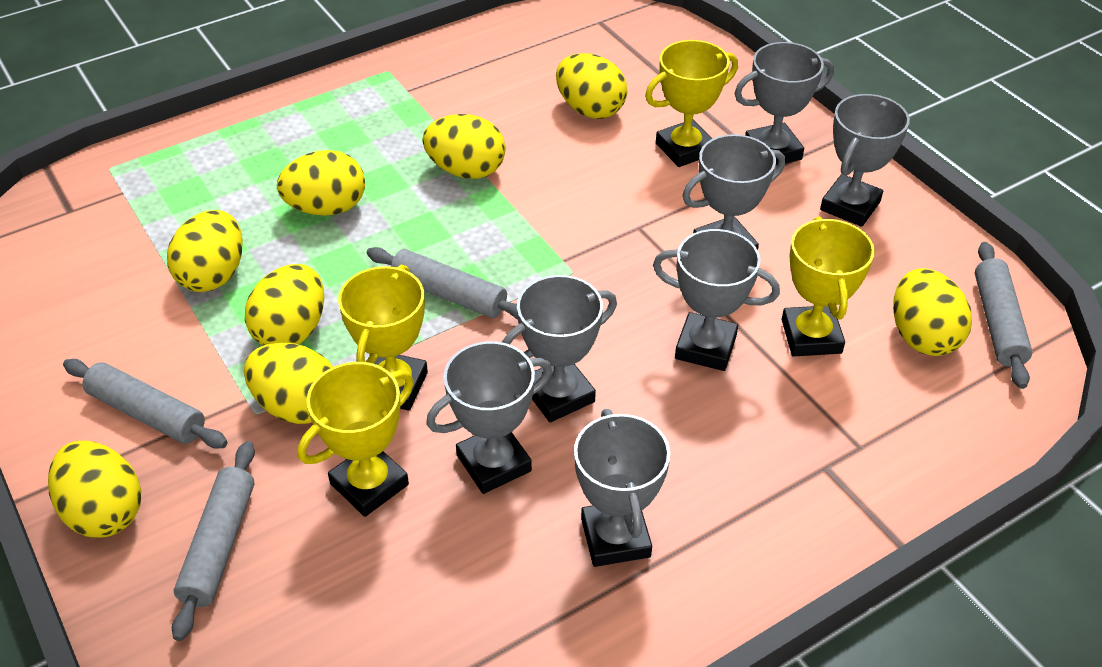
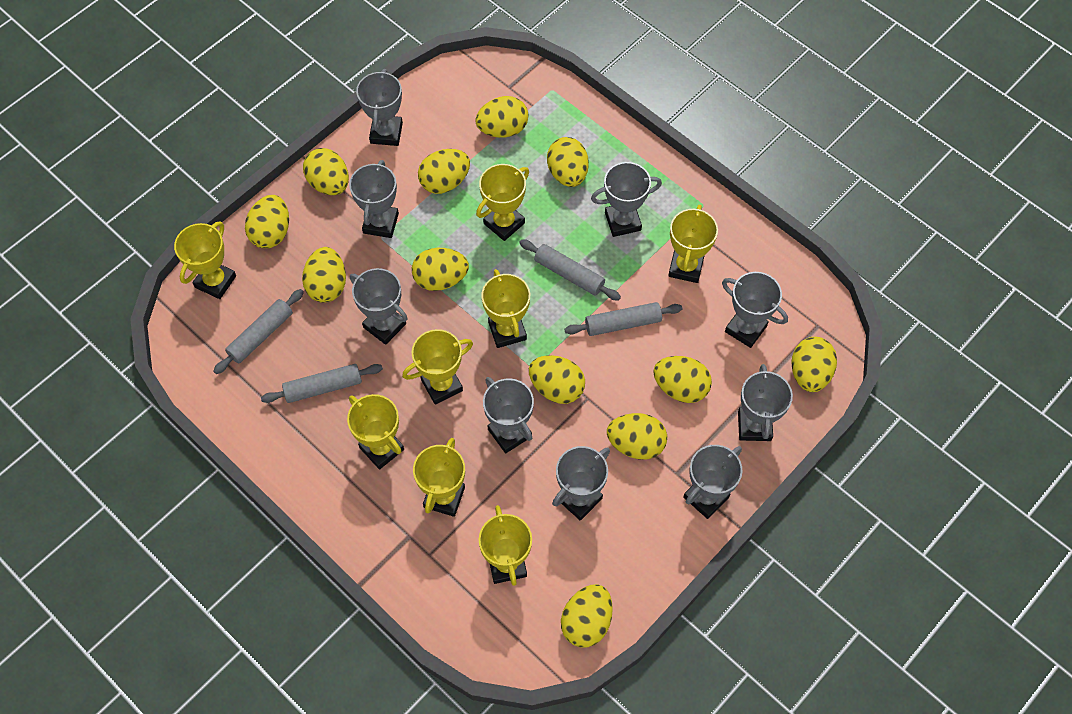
grey trophy: 7 -> 9
yellow egg: 8 -> 12
yellow trophy: 4 -> 8

